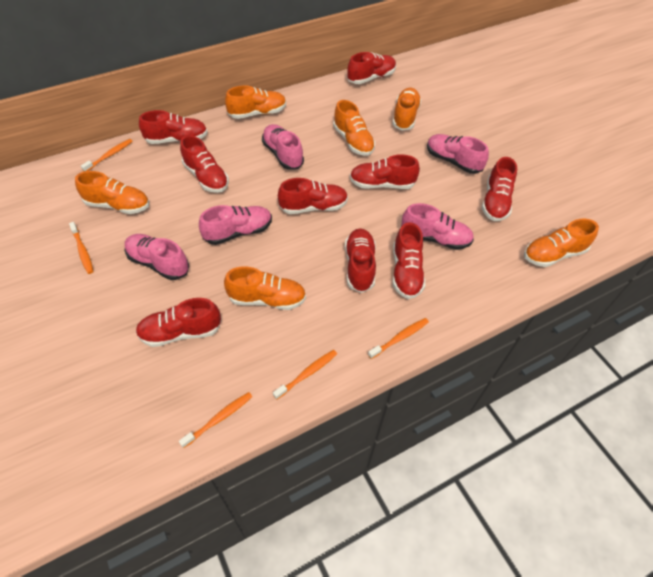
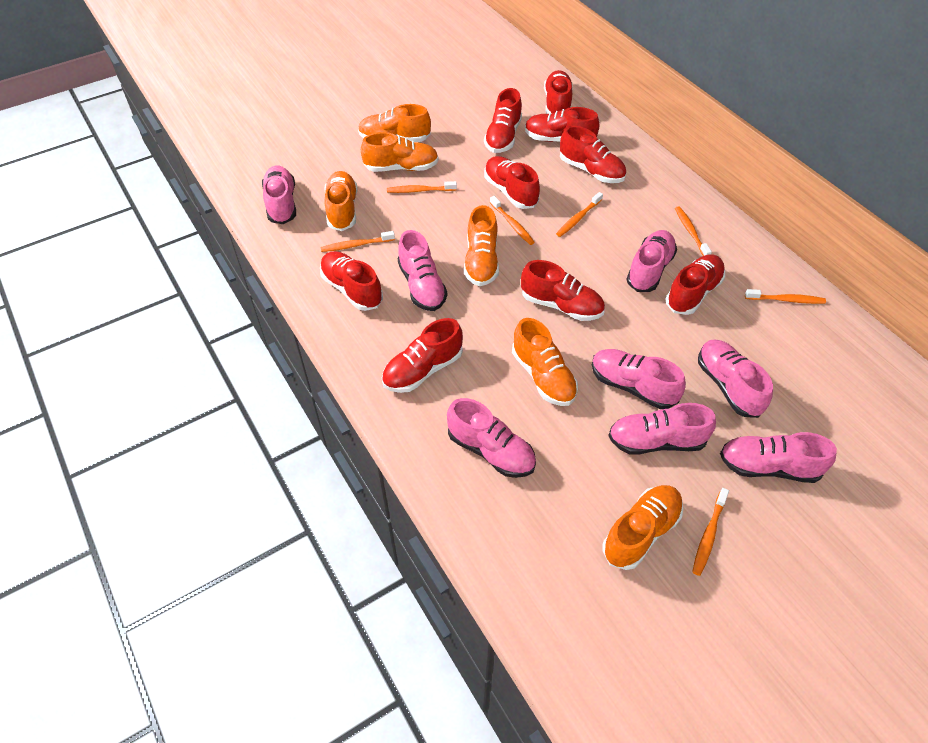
orange toothbrush: 5 -> 7
pink shoe: 5 -> 8

